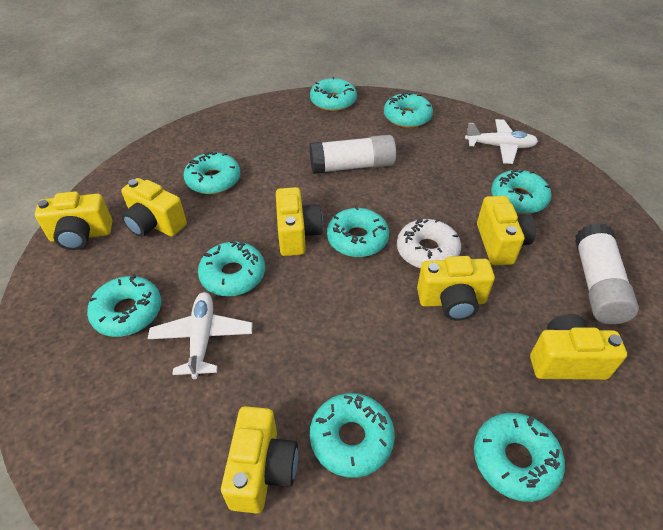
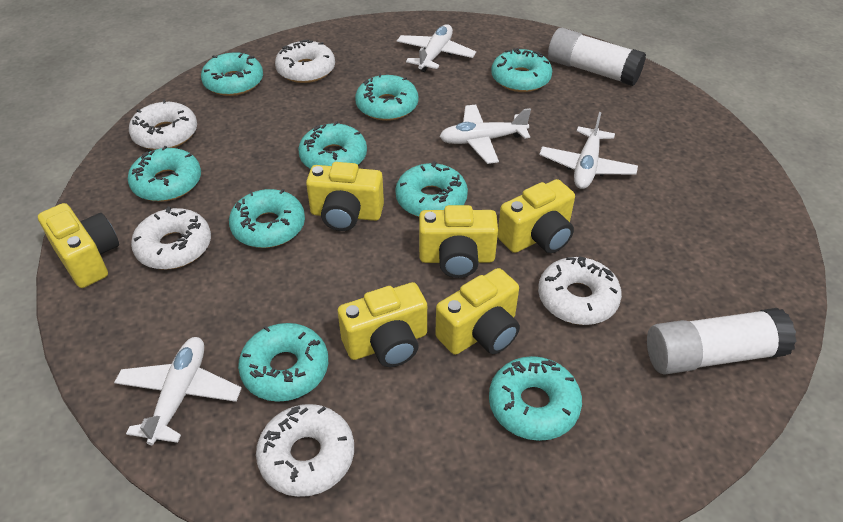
white donut: 1 -> 5
white plane: 2 -> 4
yellow camera: 7 -> 6

